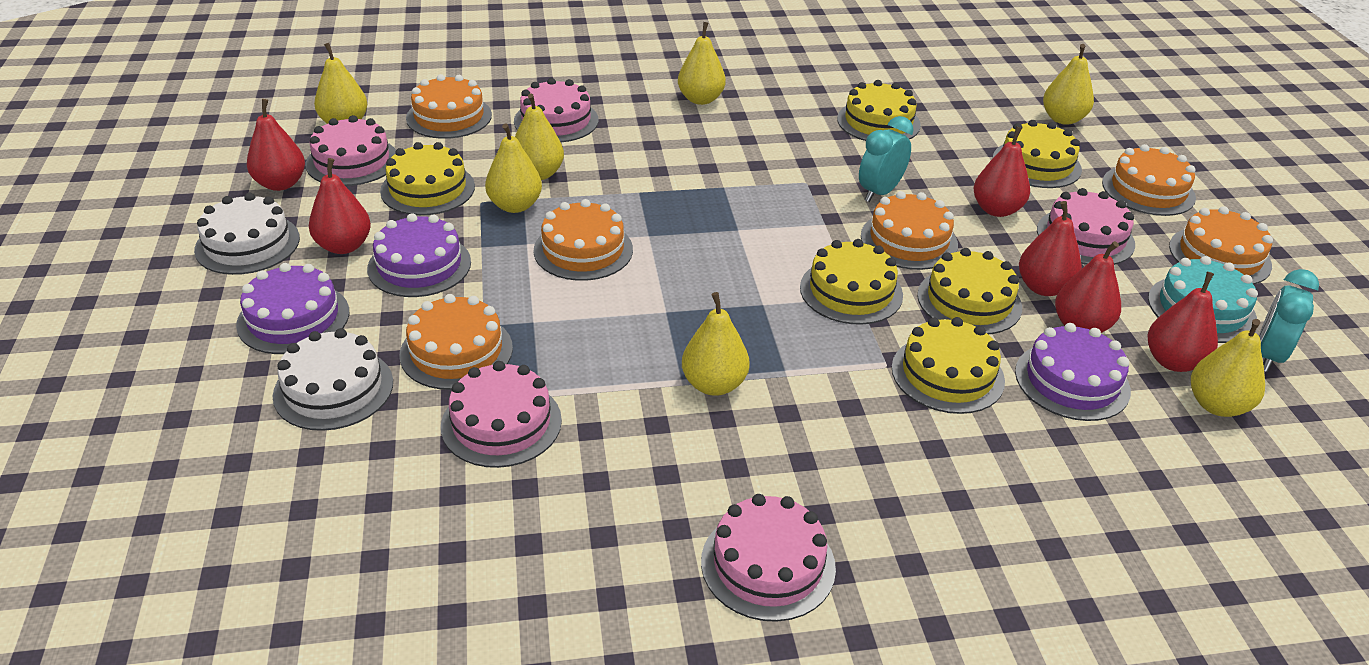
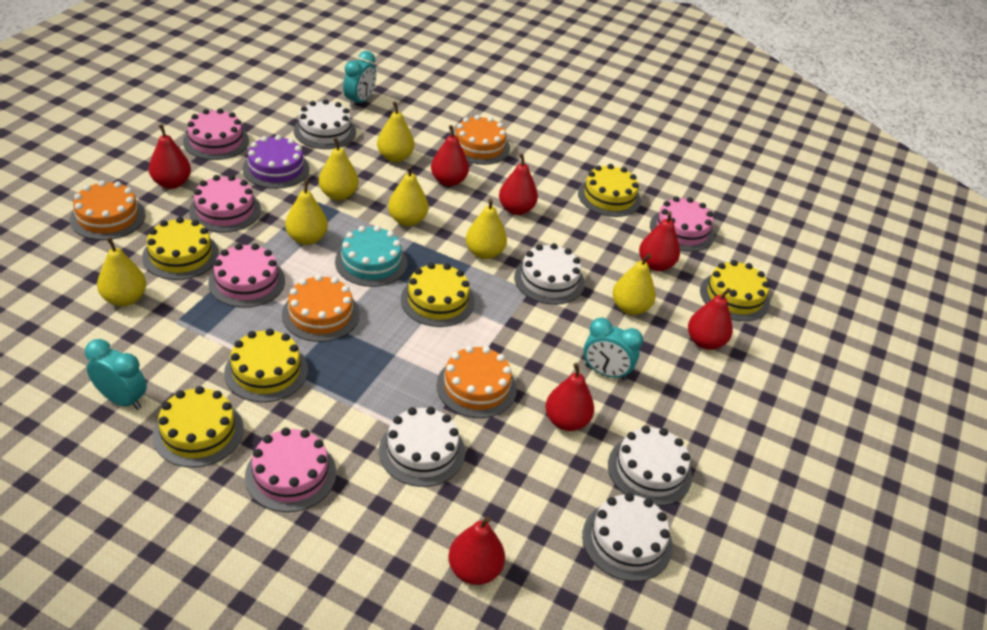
orange cake: 6 -> 4
purple cake: 3 -> 1
red pear: 6 -> 7
turquoise clock: 2 -> 3
white cake: 2 -> 5

